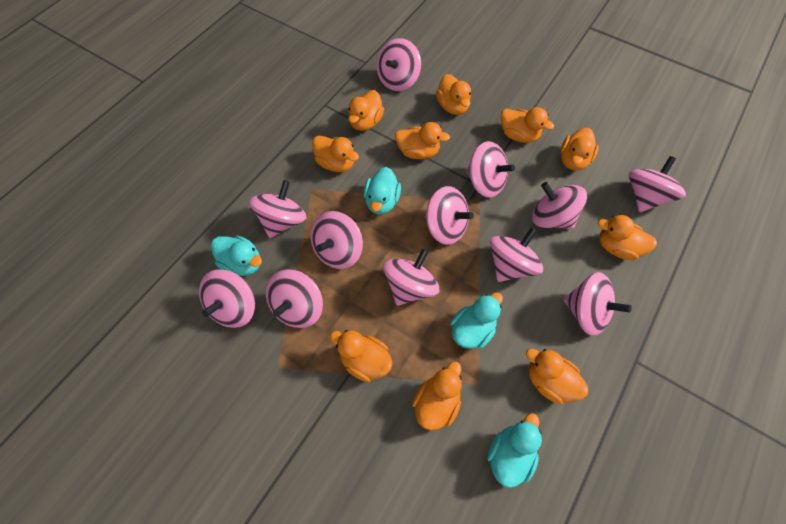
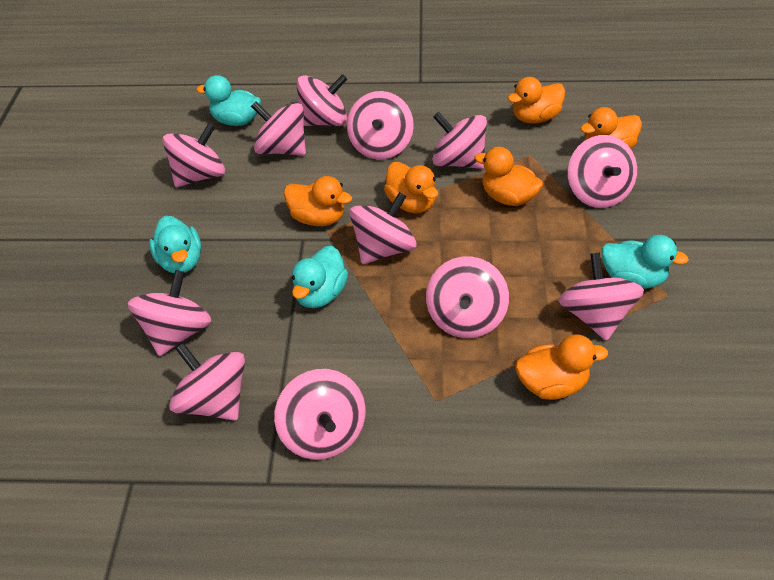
orange duck: 10 -> 6

